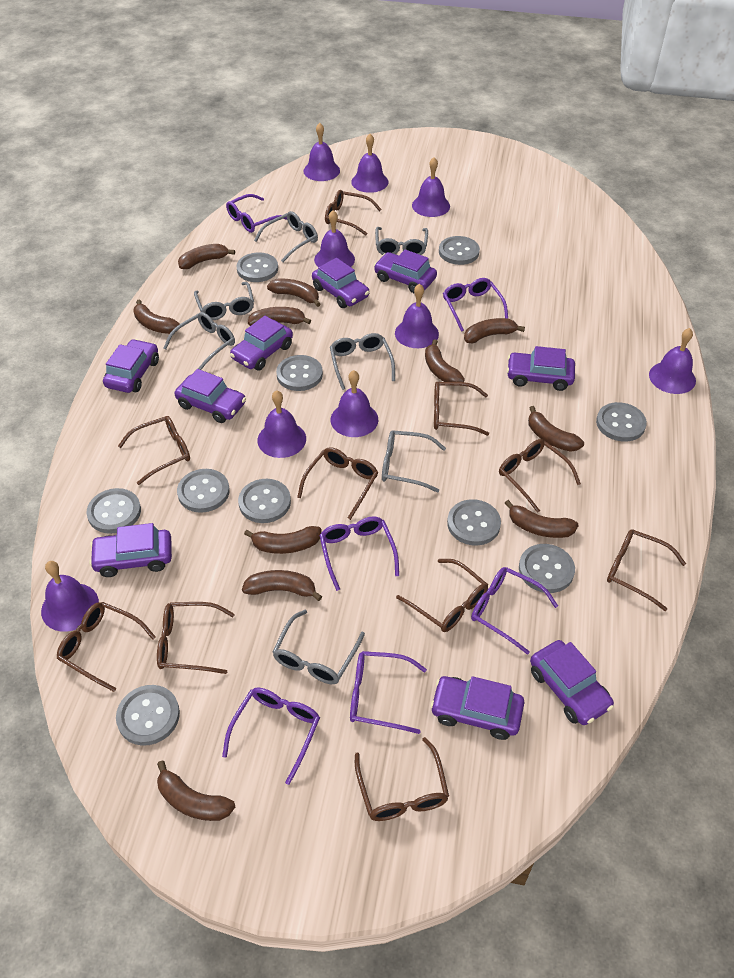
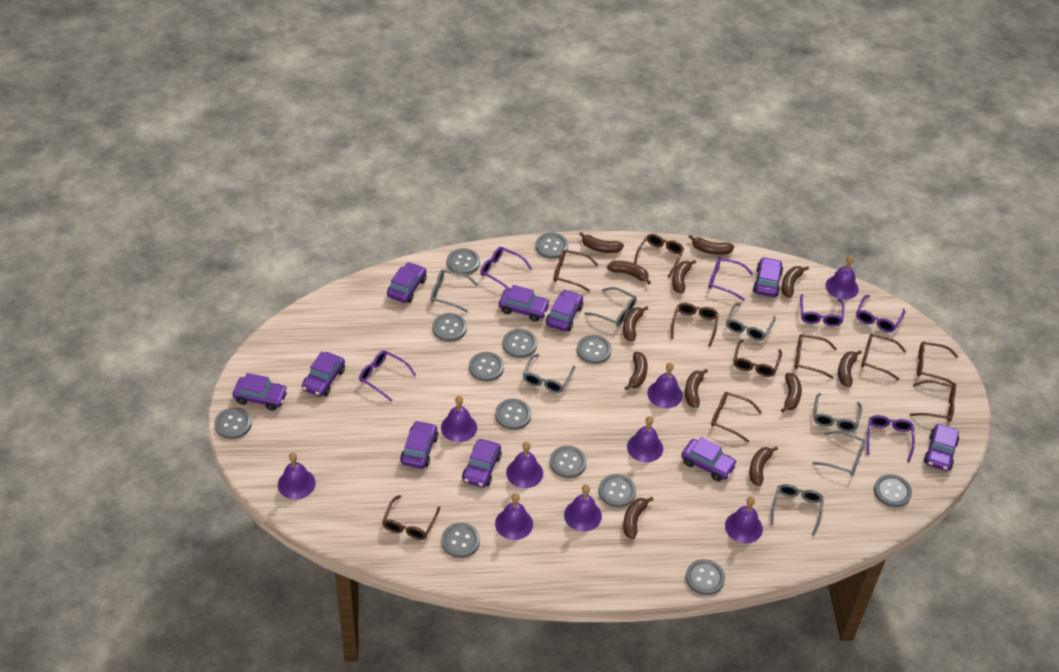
brown banana: 11 -> 12
grey button: 10 -> 13
purple car: 9 -> 10

